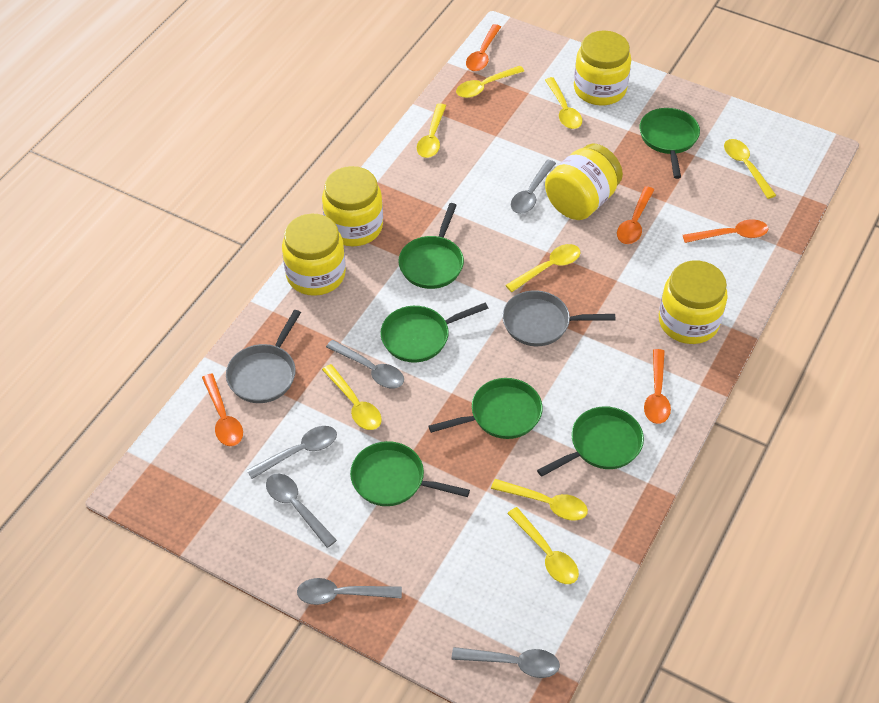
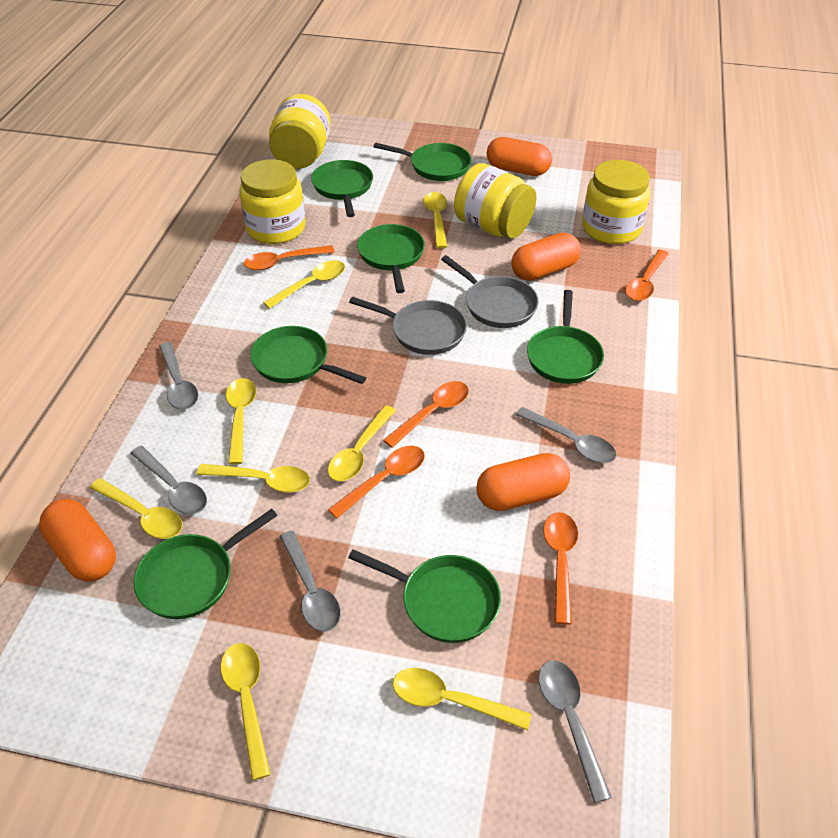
green pan: 6 -> 7
grey spoon: 6 -> 5
orange capsule: 0 -> 4
yellow jar: 5 -> 4

